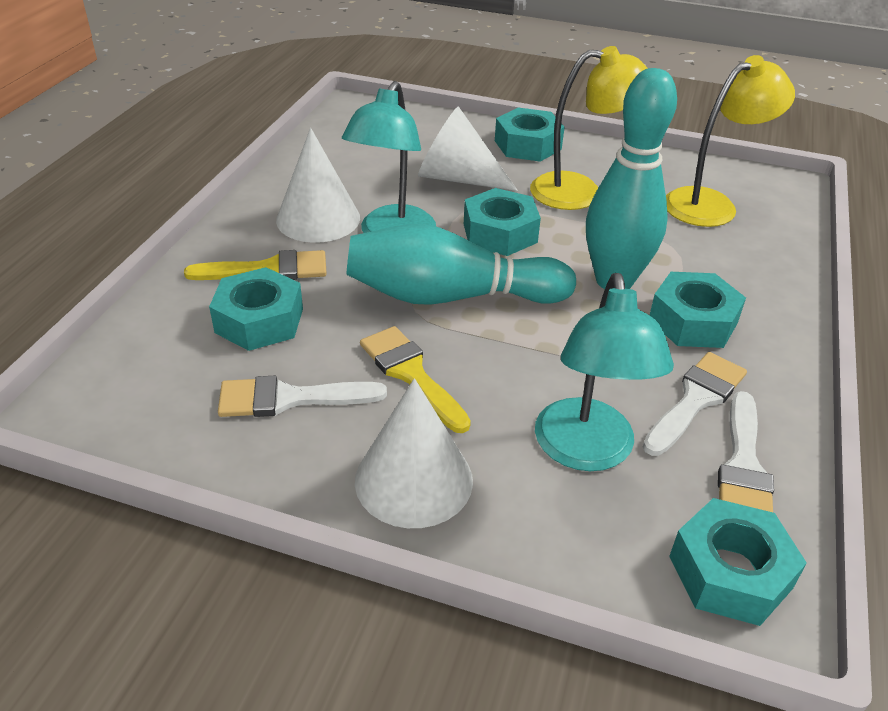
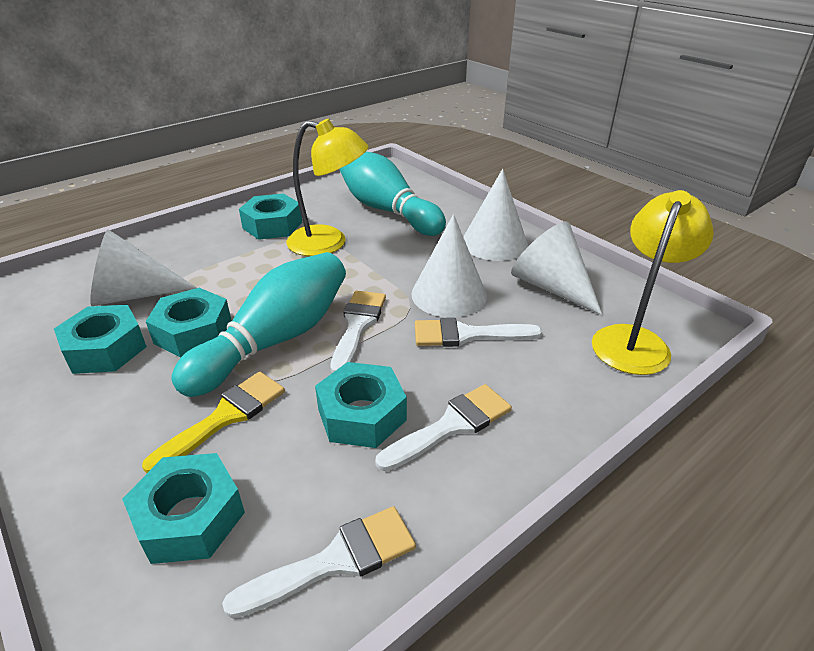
turquoise lamp: 2 -> 0
white brush: 3 -> 4
white cone: 3 -> 4
yellow brush: 2 -> 1

